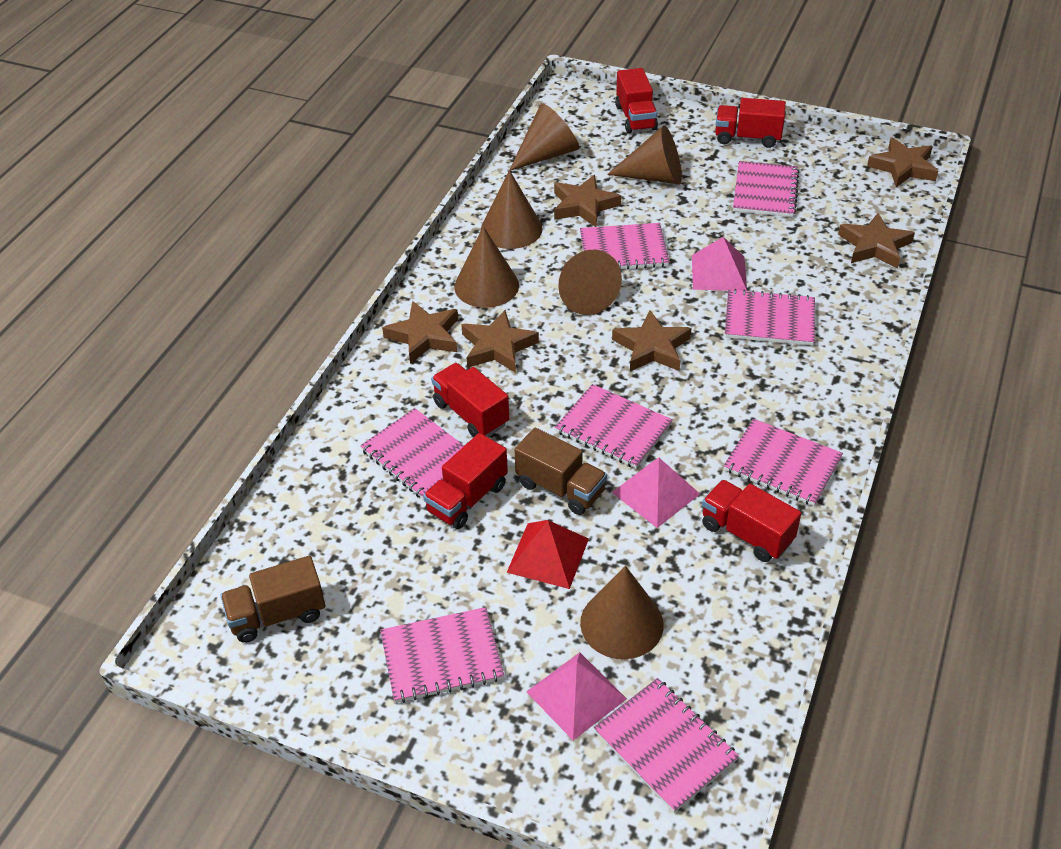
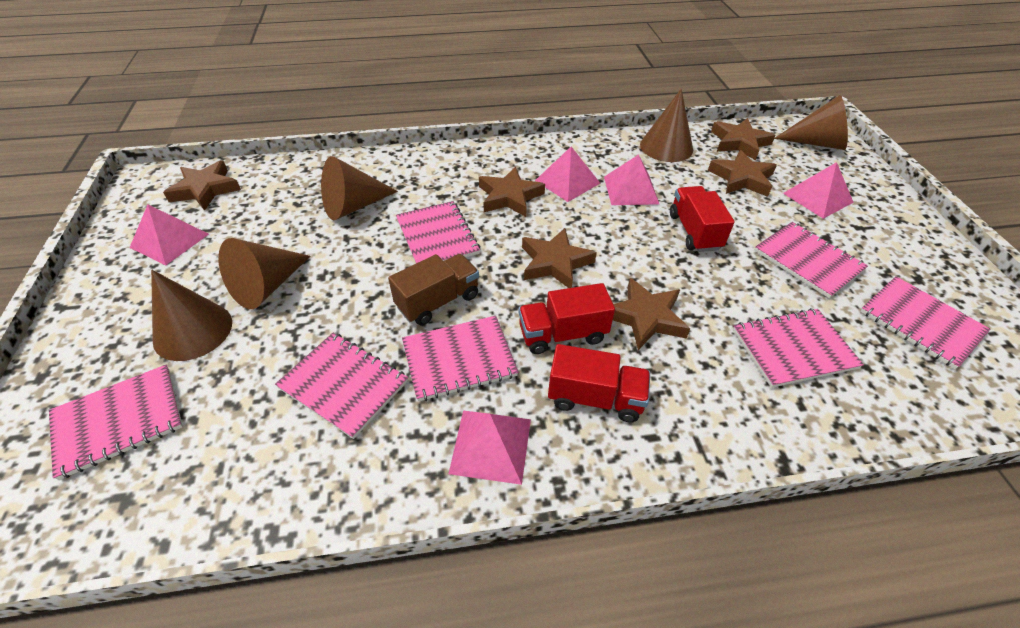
brown cone: 6 -> 5
brown truck: 2 -> 1
pink notebook: 8 -> 7
pink pyramid: 3 -> 5
red pyramid: 1 -> 0
red truck: 5 -> 3

